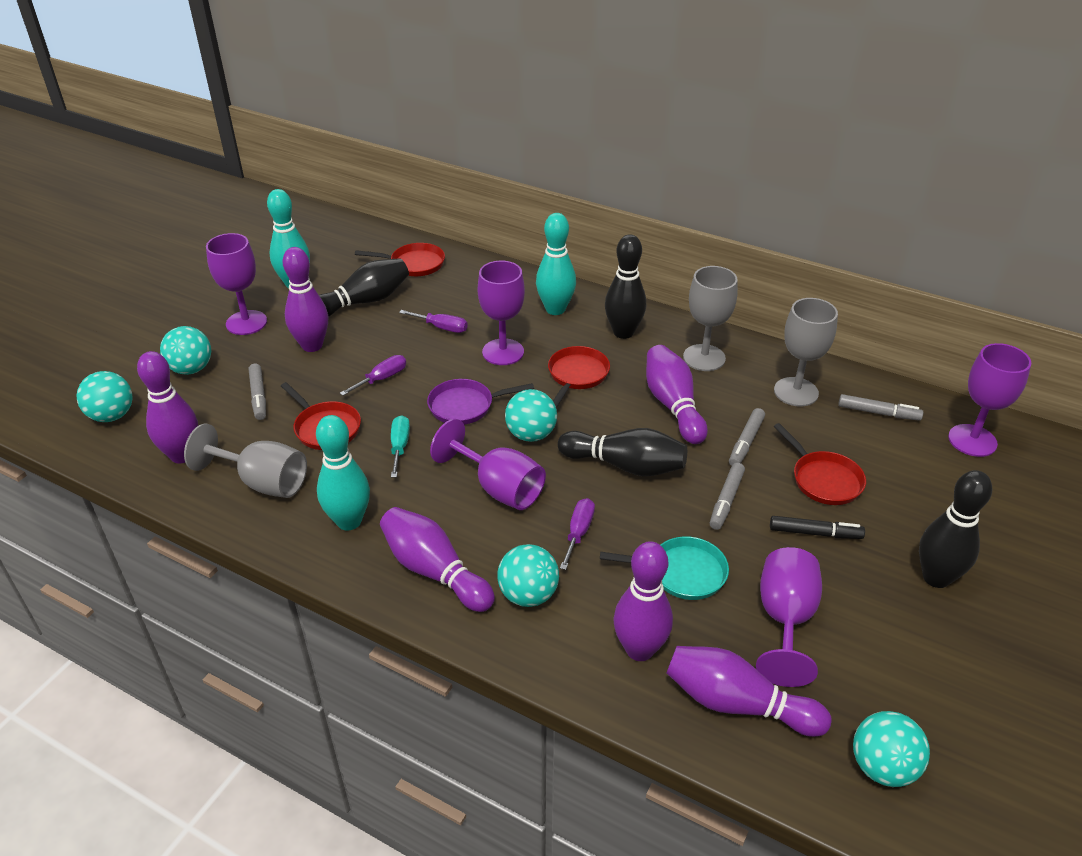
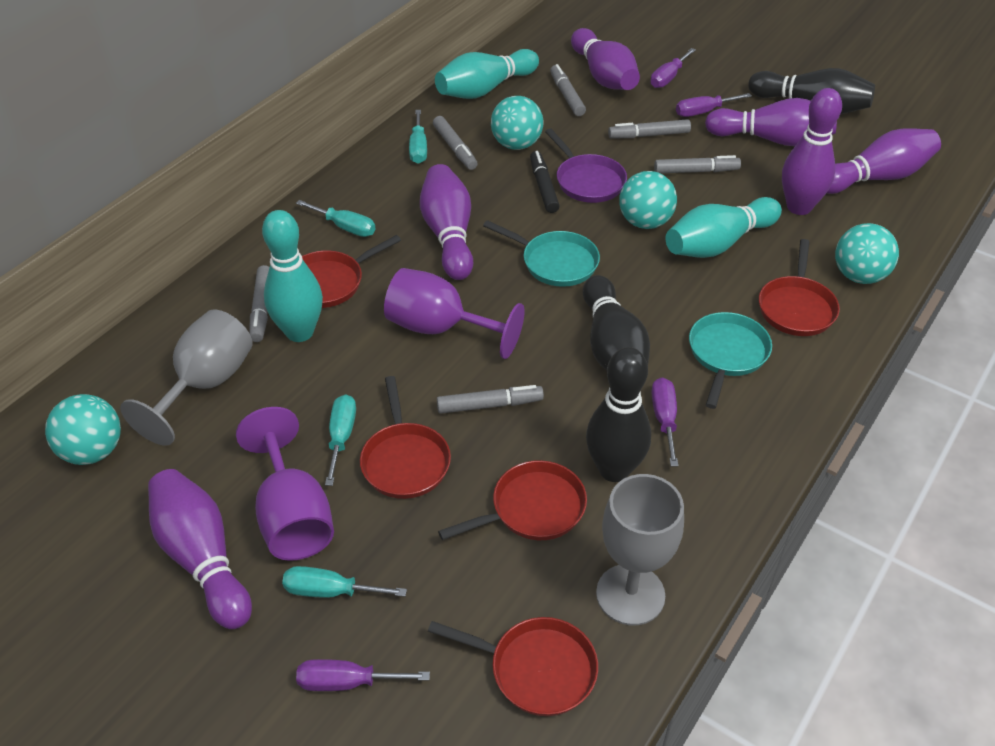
black bowling pin: 4 -> 3
grey goblet: 3 -> 2
grey marker: 4 -> 6
purple goblet: 5 -> 2
purple screwdriver: 3 -> 4
red pan: 4 -> 5
turquoise ball: 5 -> 4
turquoise pan: 1 -> 2
turquoise screwdriver: 1 -> 4

